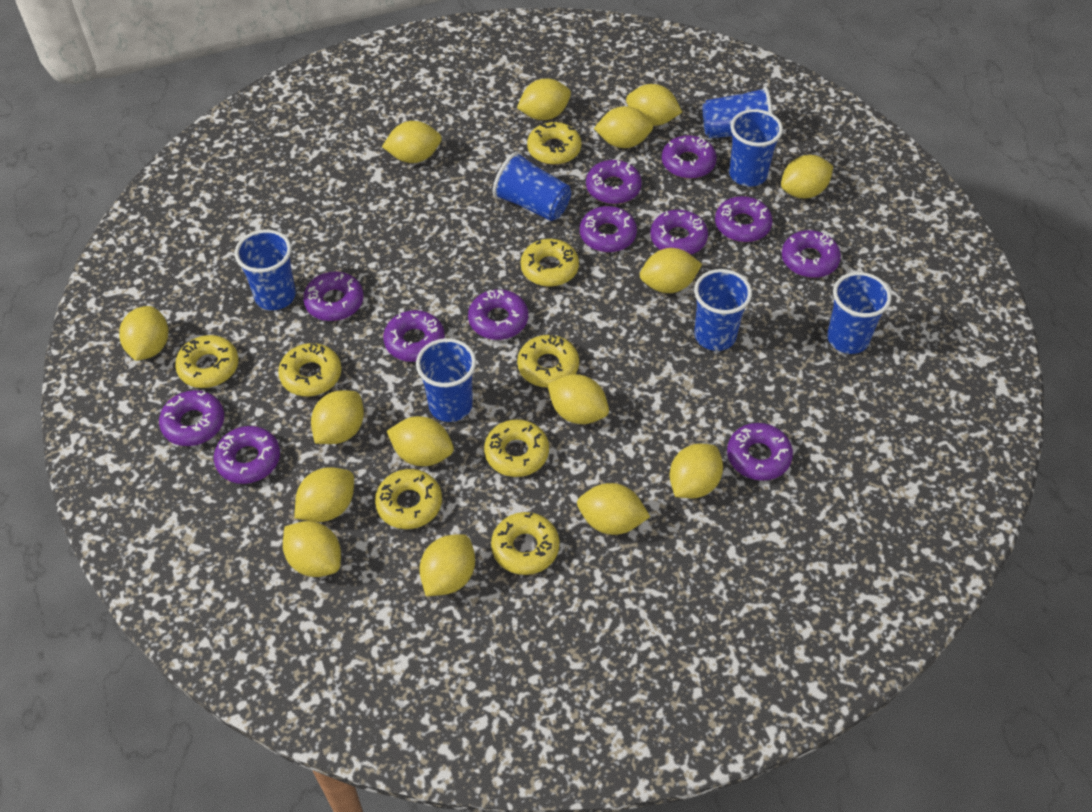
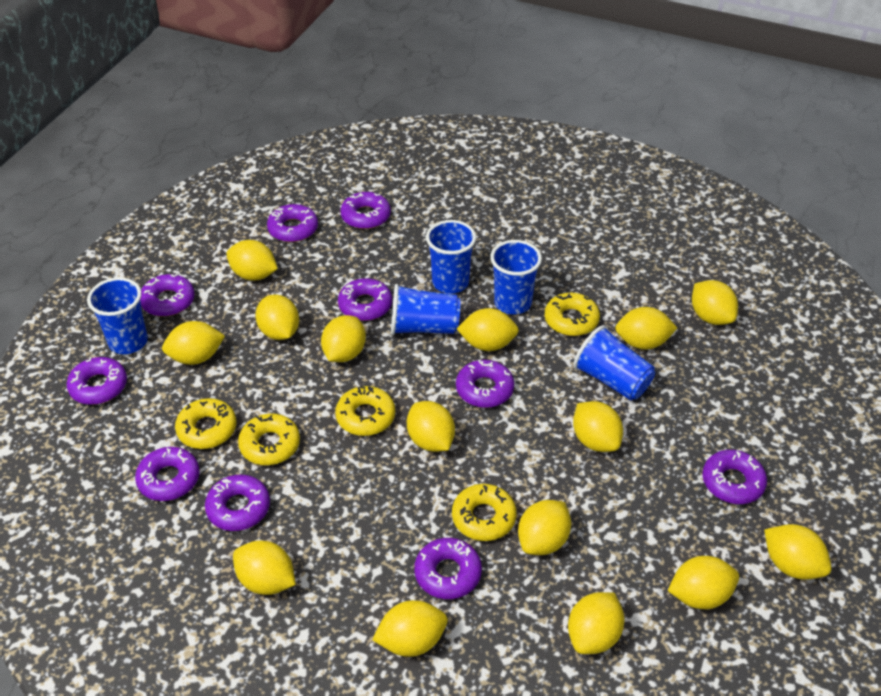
blue cup: 7 -> 5
purple donut: 12 -> 10
yellow donut: 8 -> 5

